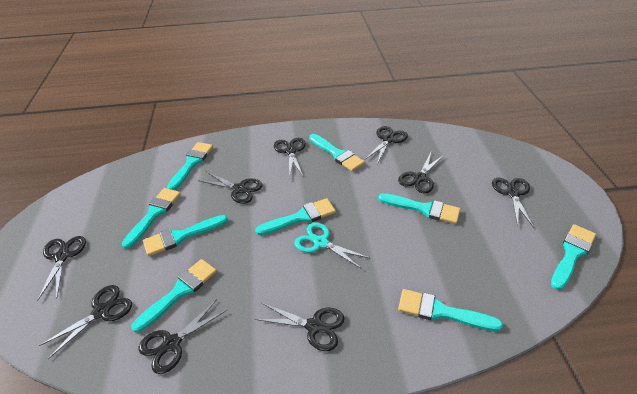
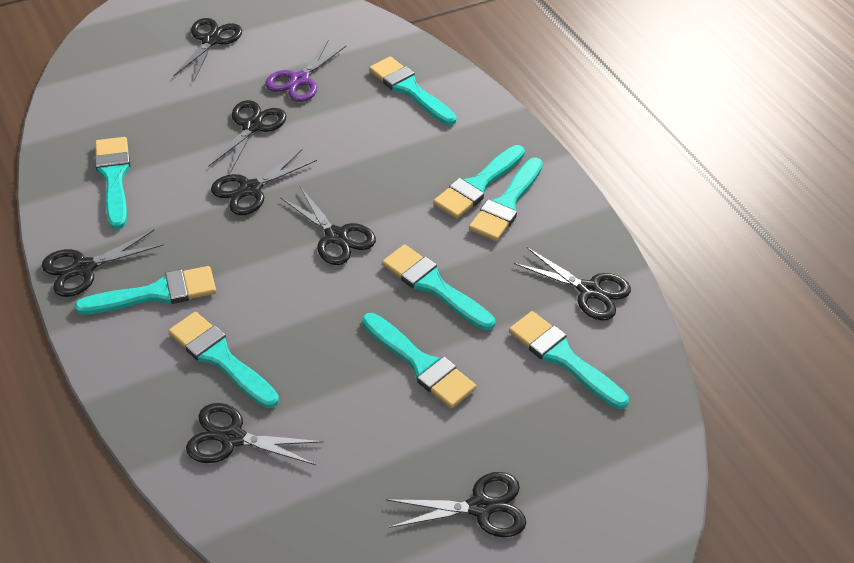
black scissors: 9 -> 8
purple scissors: 0 -> 1
turquoise scissors: 1 -> 0

